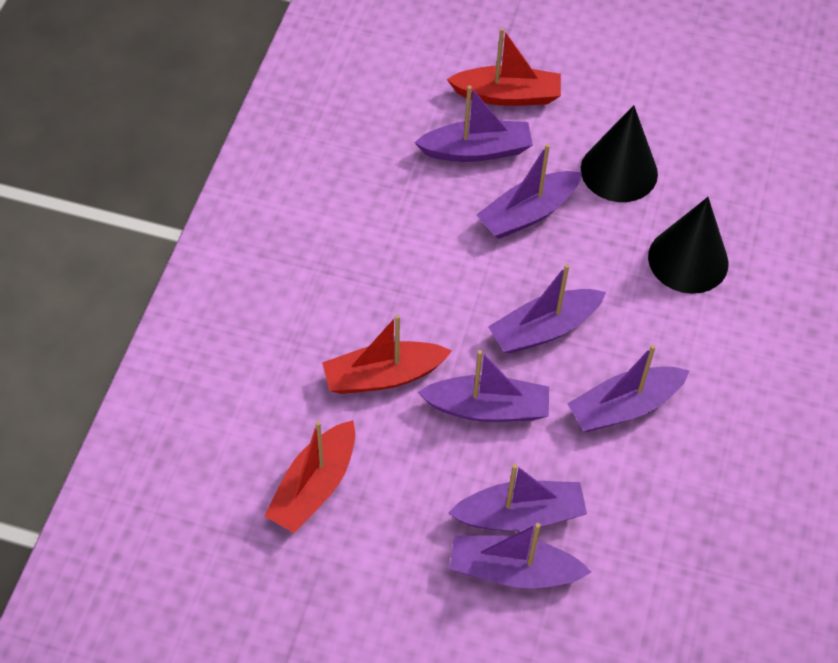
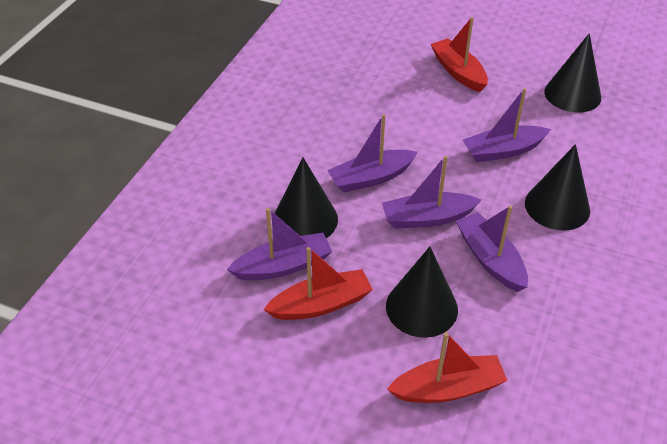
black cone: 2 -> 4
purple boat: 7 -> 5

